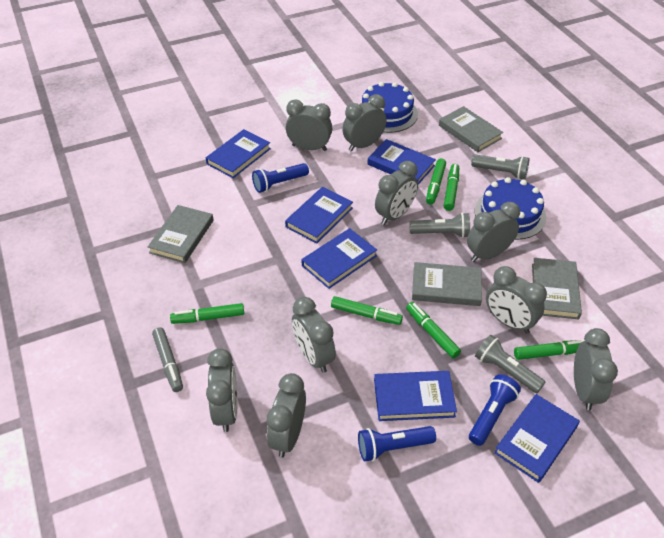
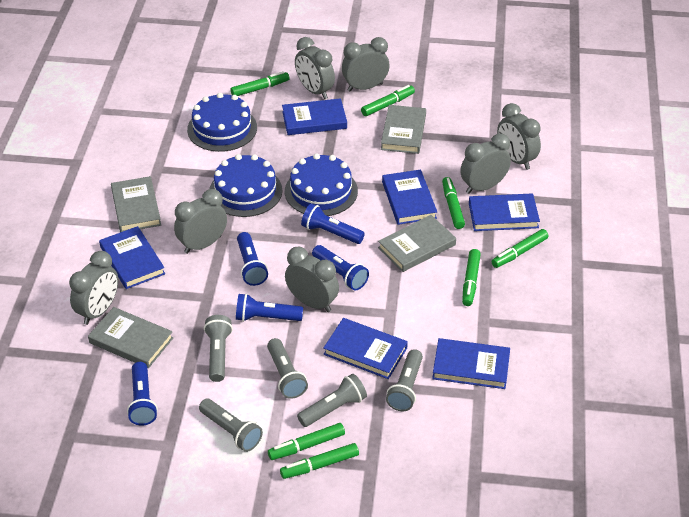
blue cake: 2 -> 3
blue flashlight: 3 -> 5
green marker: 6 -> 7
grey clock: 9 -> 7
grey flashlight: 3 -> 5
grey marker: 1 -> 0

